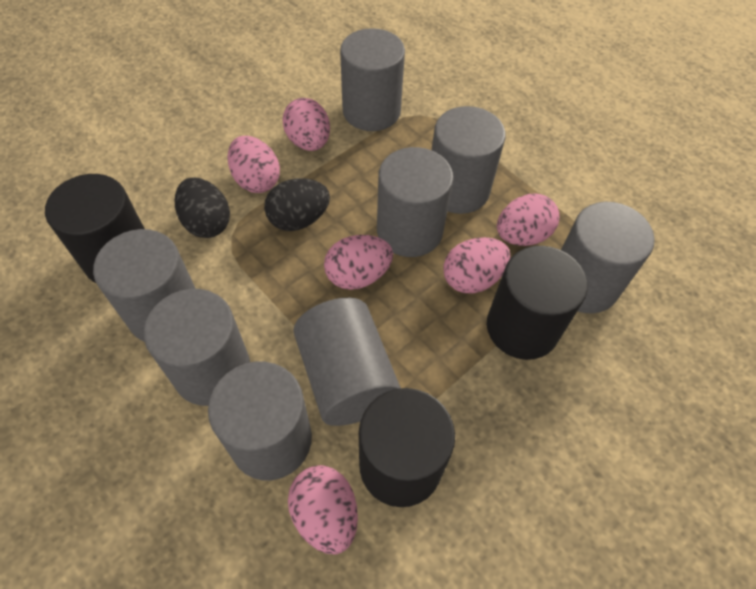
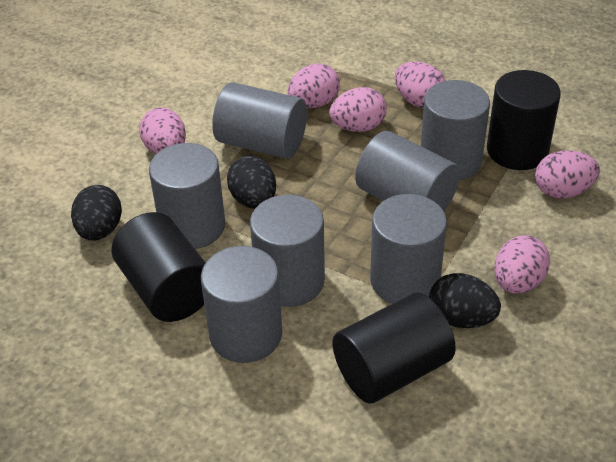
black egg: 2 -> 3
grey cylinder: 8 -> 7

